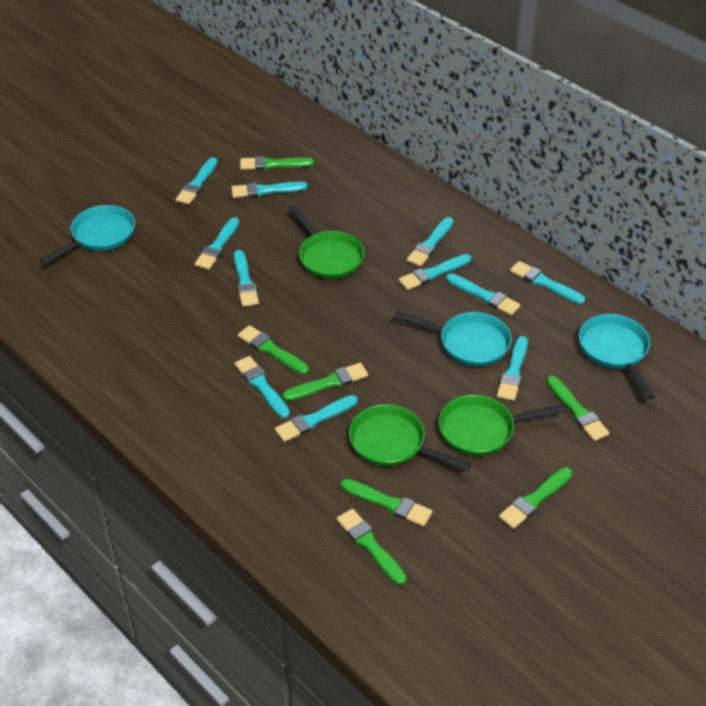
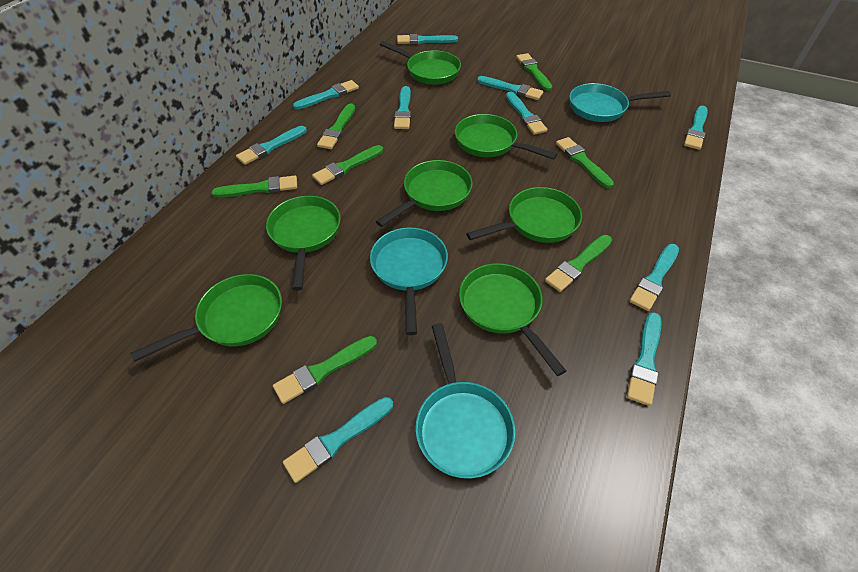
green pan: 3 -> 7
turquoise brush: 11 -> 10

